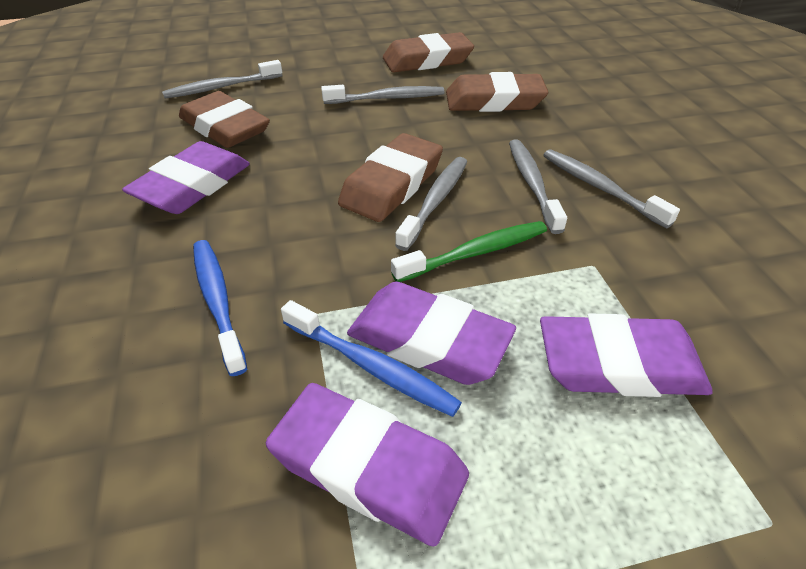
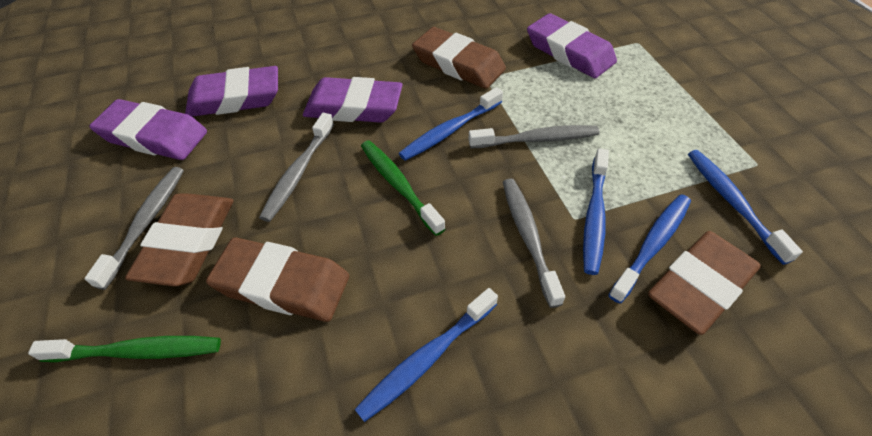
blue toothbrush: 2 -> 5
green toothbrush: 1 -> 2
grey toothbrush: 5 -> 4

